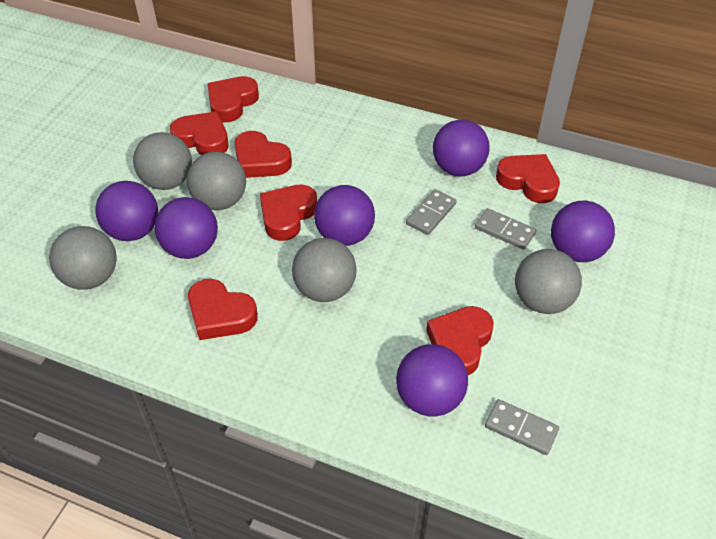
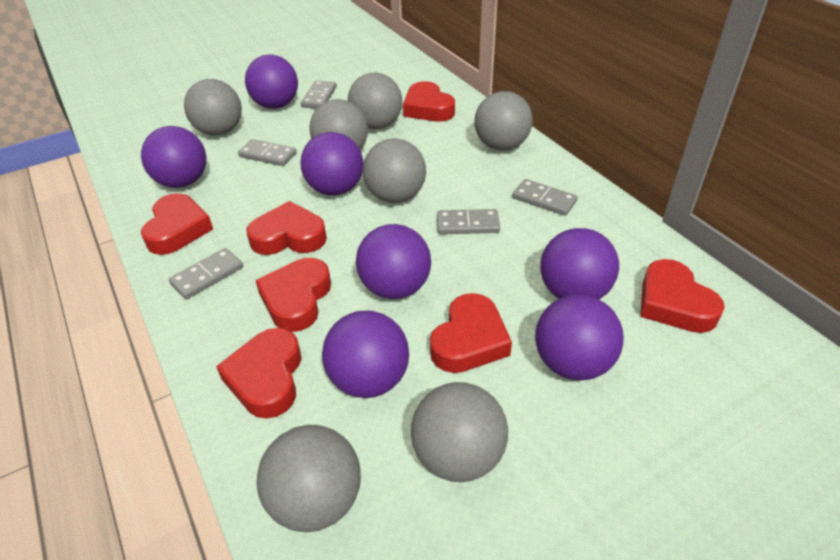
grey ball: 5 -> 7
grey domino: 3 -> 5
purple ball: 6 -> 7

